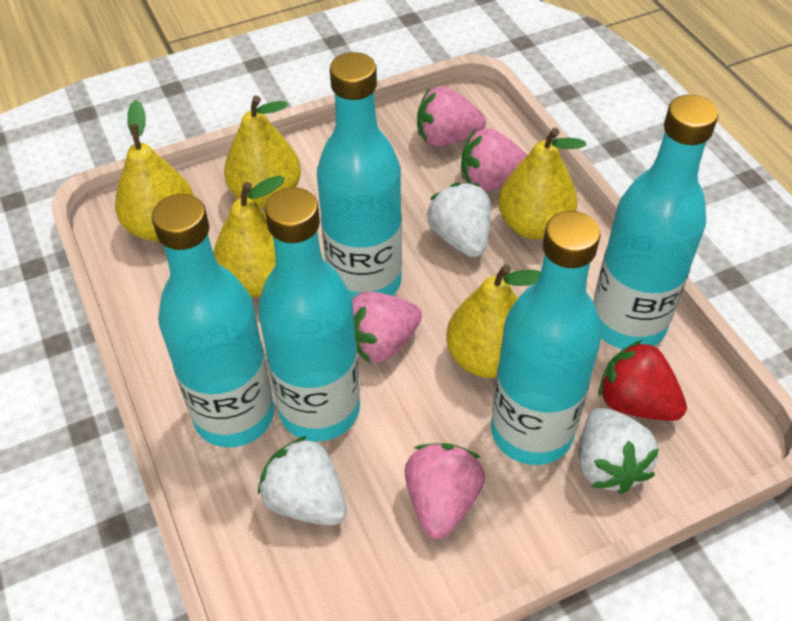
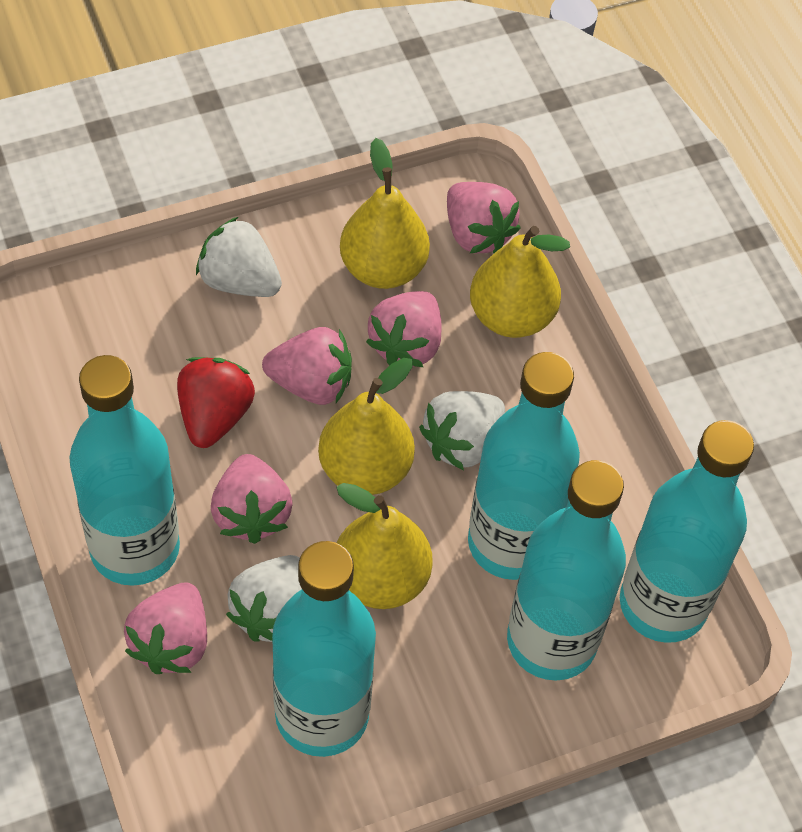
pink strawberry: 4 -> 5
yellow pear: 5 -> 4

